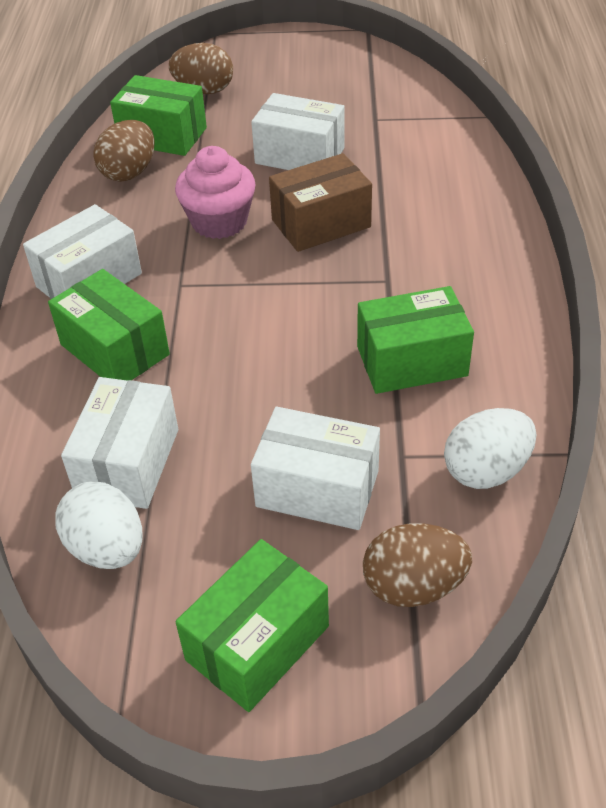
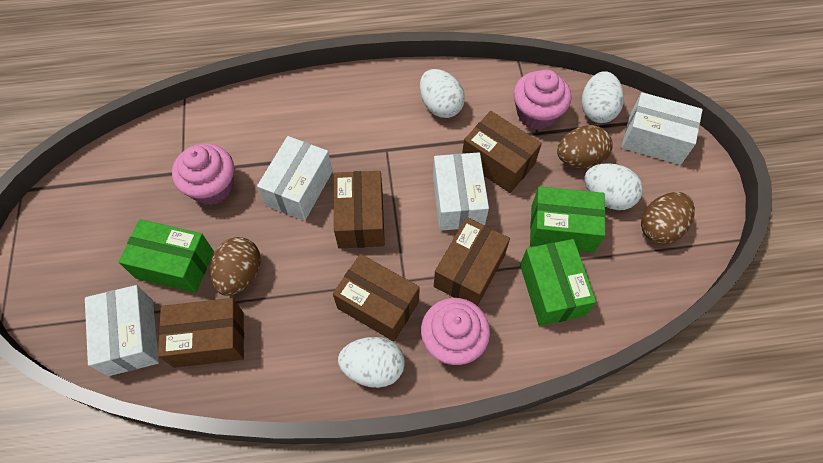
brown box: 1 -> 5
green box: 4 -> 3
pink cupcake: 1 -> 3
white egg: 2 -> 4

